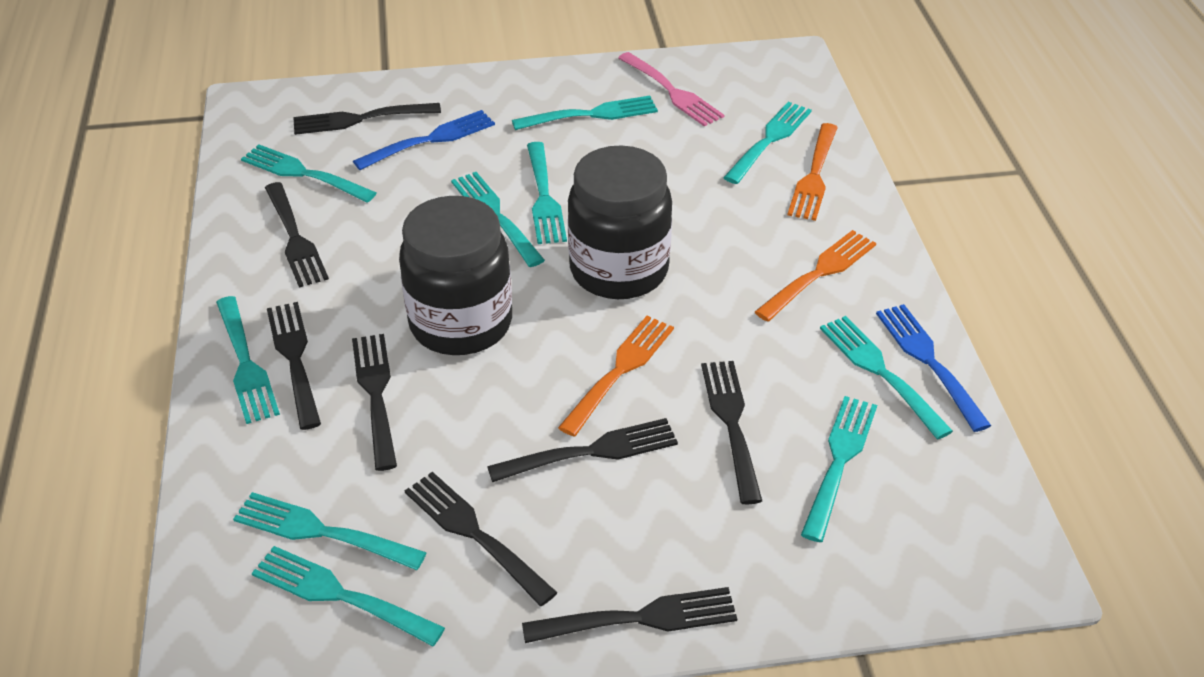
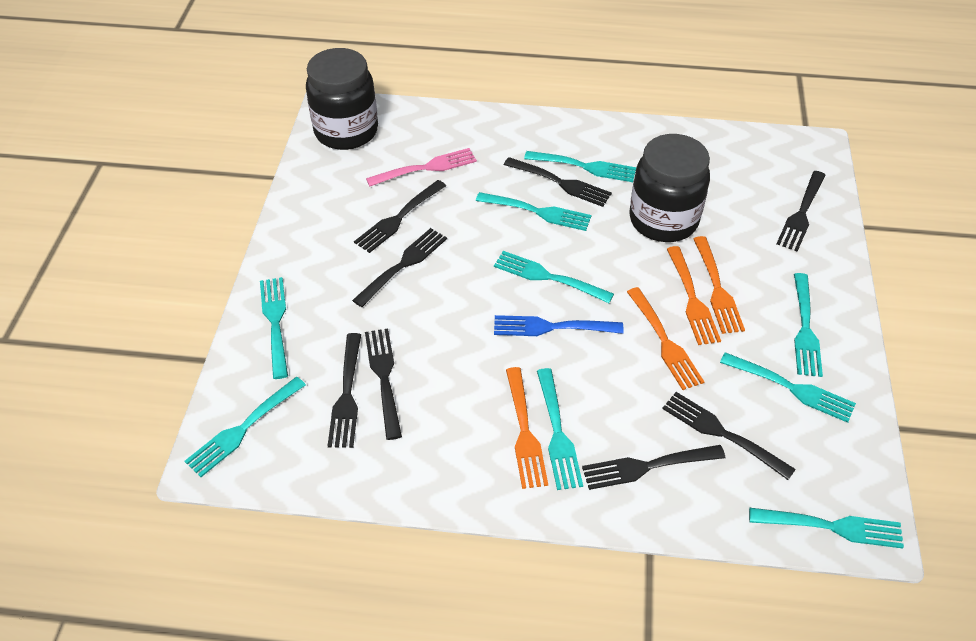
blue fork: 2 -> 1
orange fork: 3 -> 4
turquoise fork: 10 -> 9

